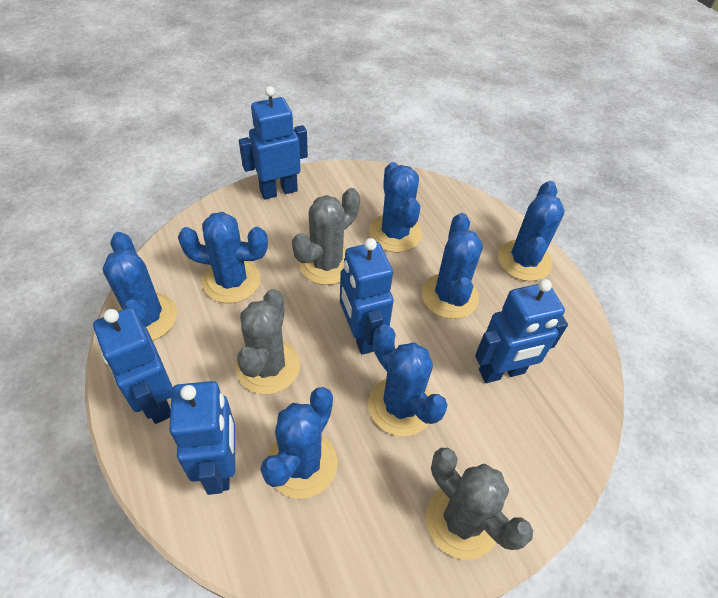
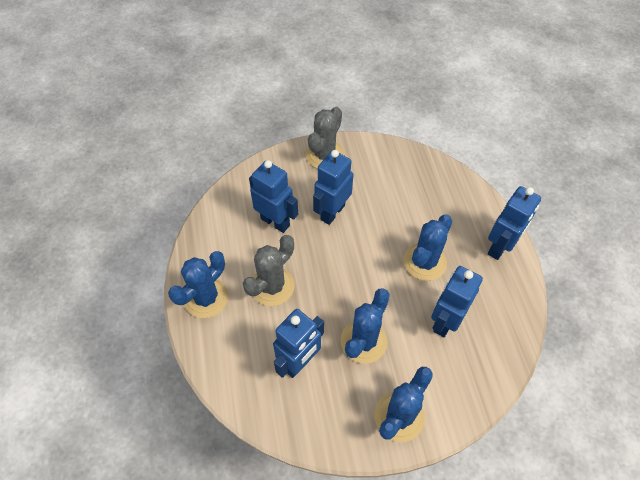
blue cactus: 7 -> 4
grey cactus: 3 -> 2

